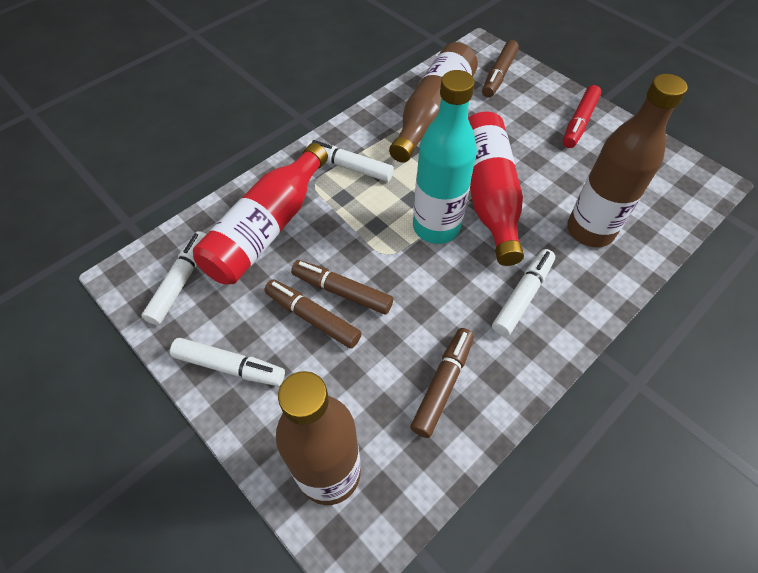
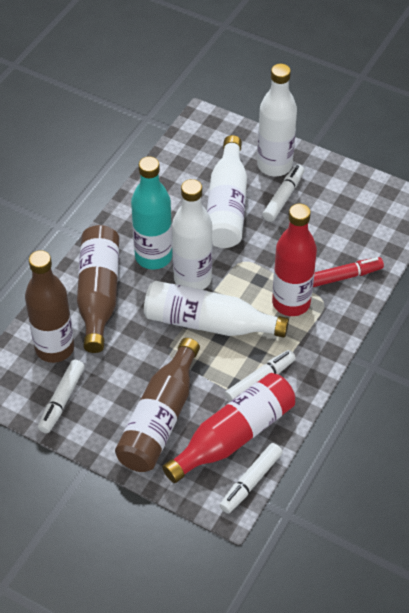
brown marker: 4 -> 0
white bottle: 0 -> 4

